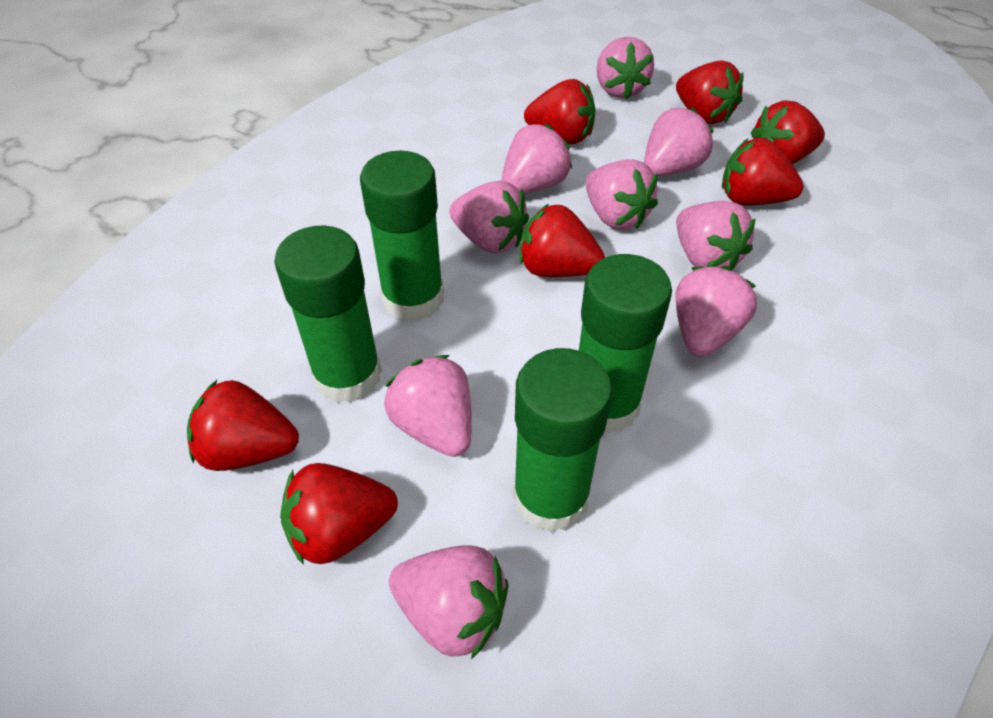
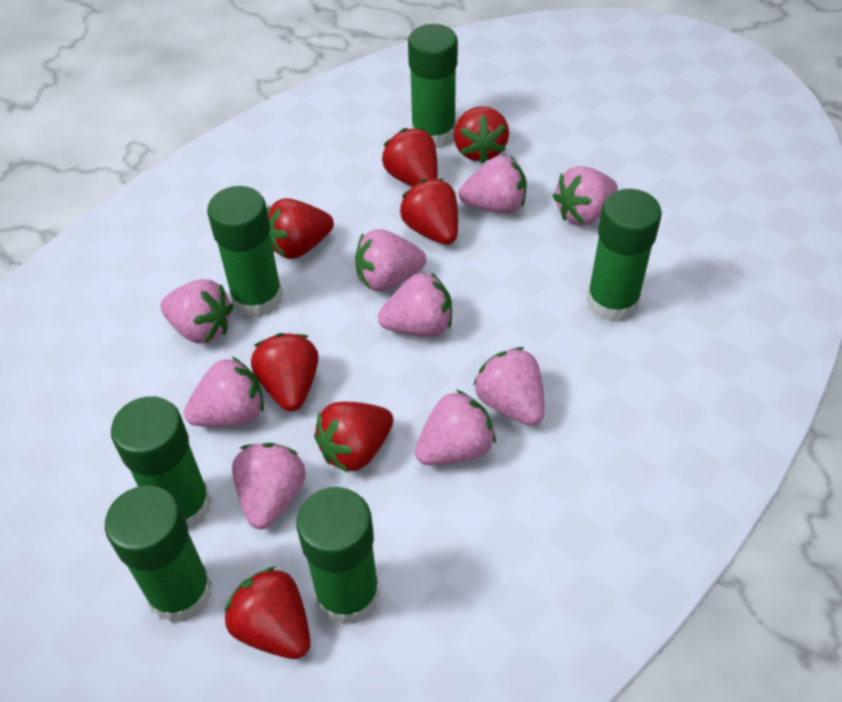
green glue stick: 4 -> 6

